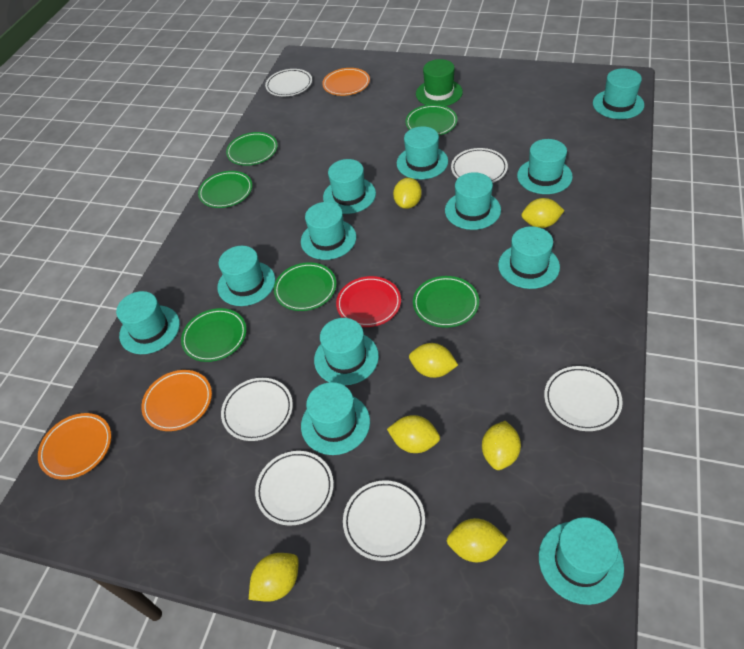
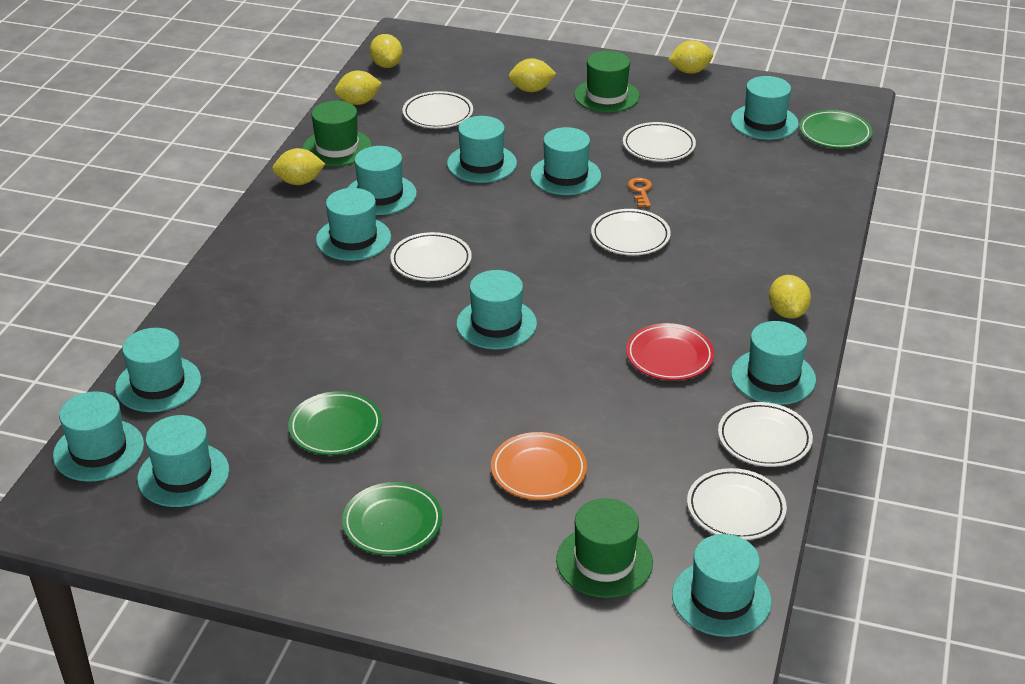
green hat: 1 -> 3
green plate: 6 -> 3
orange key: 0 -> 1
orange plate: 3 -> 1
turquoise hat: 12 -> 11
yellow lemon: 7 -> 6

